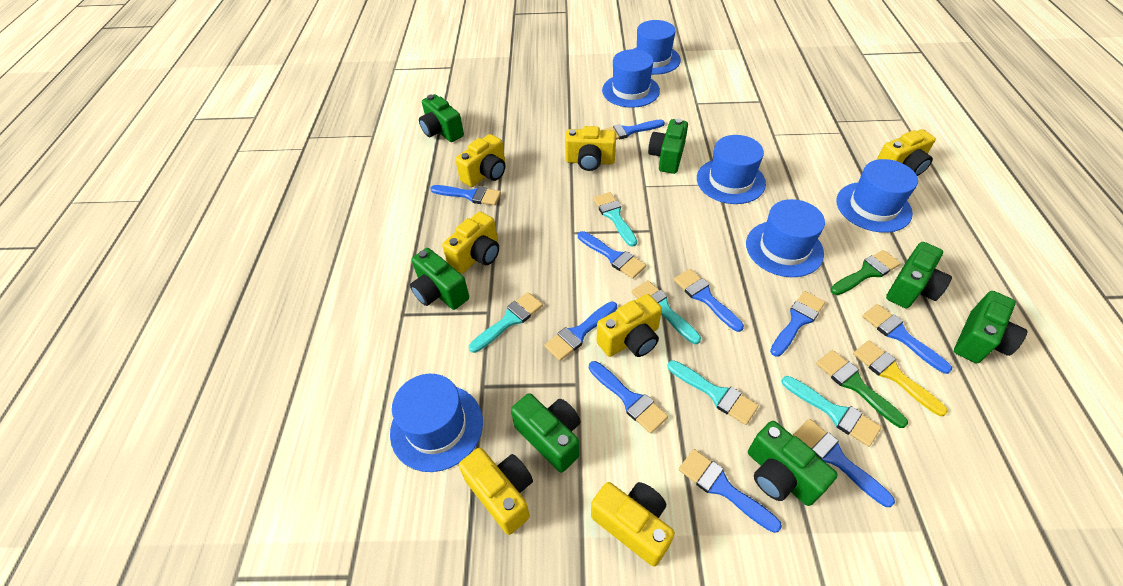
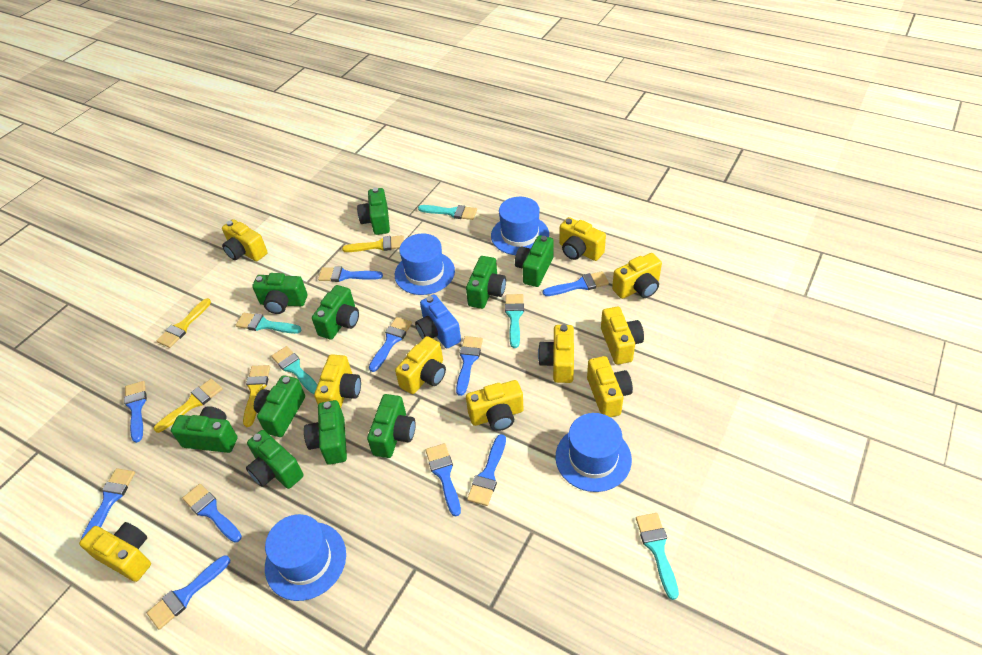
blue camera: 0 -> 1
blue hat: 6 -> 4
green brush: 2 -> 0
green camera: 7 -> 10
yellow brush: 1 -> 4
yellow camera: 7 -> 10

